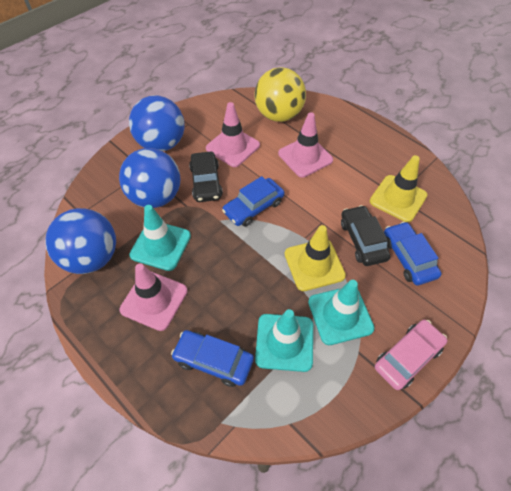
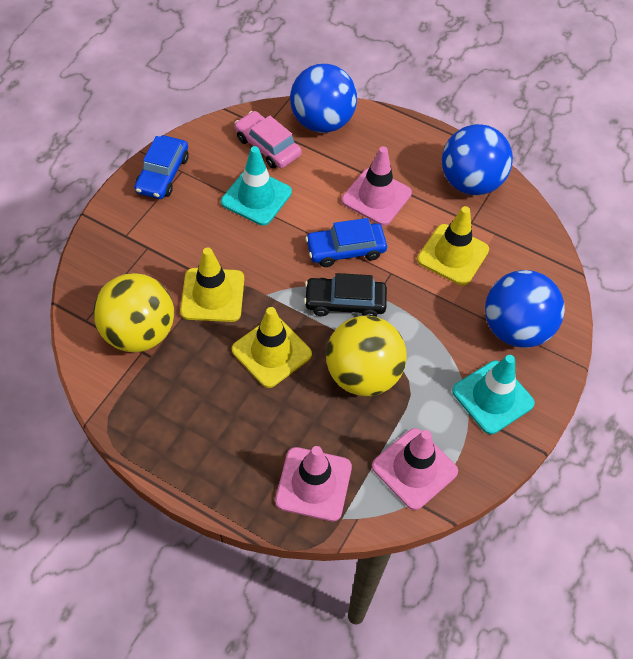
black car: 2 -> 1
blue car: 3 -> 2
turquoise traffic cone: 3 -> 2
yellow ball: 1 -> 2
yellow traffic cone: 2 -> 3

